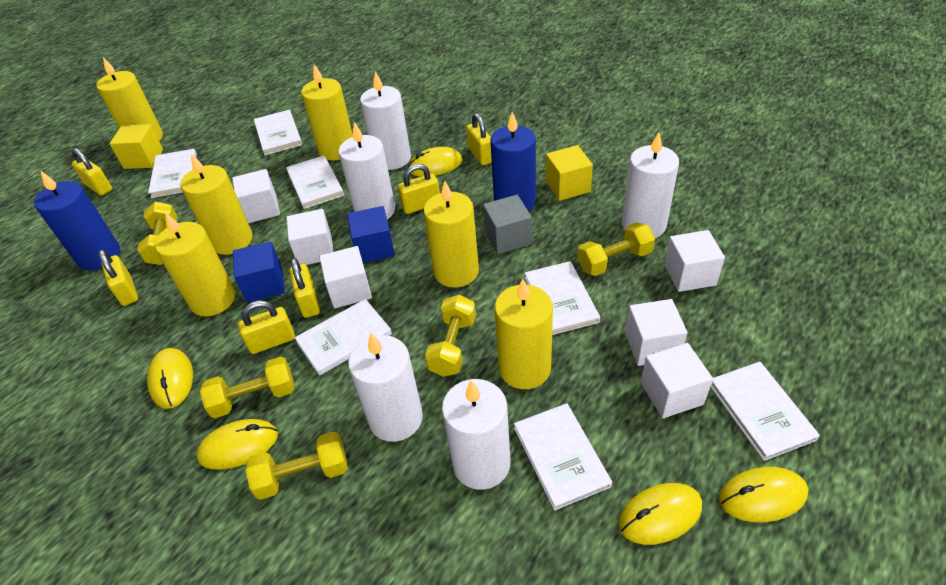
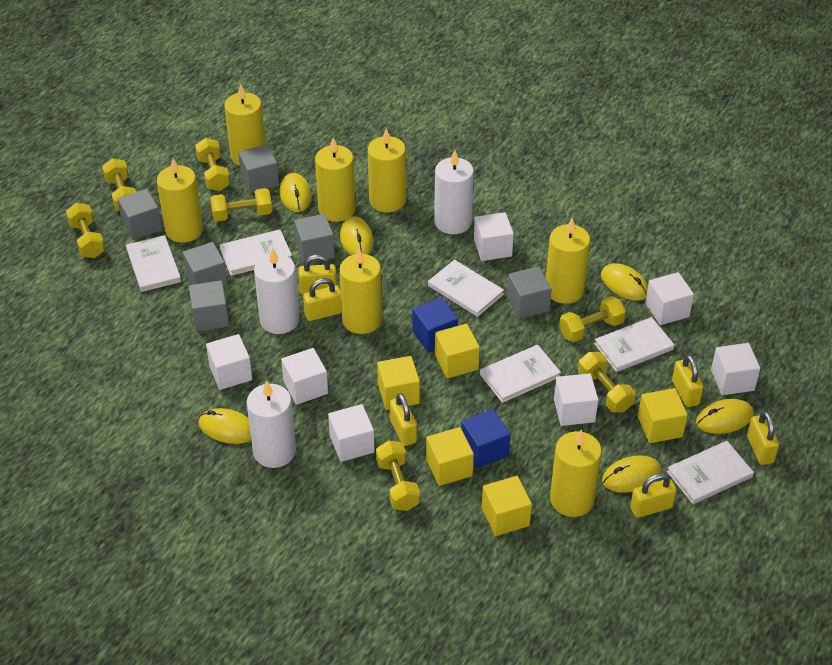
blue candle: 2 -> 0
grey cube: 1 -> 6
white book: 7 -> 6
white candle: 5 -> 3
white cube: 6 -> 7
yellow candle: 6 -> 7
yellow cube: 2 -> 5
yellow dumbbell: 5 -> 7
yellow mouse: 5 -> 6

